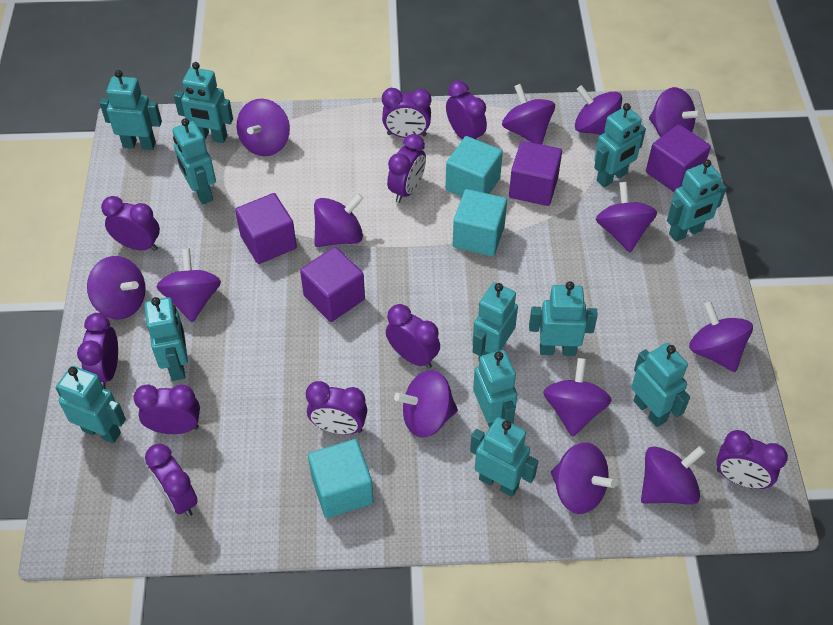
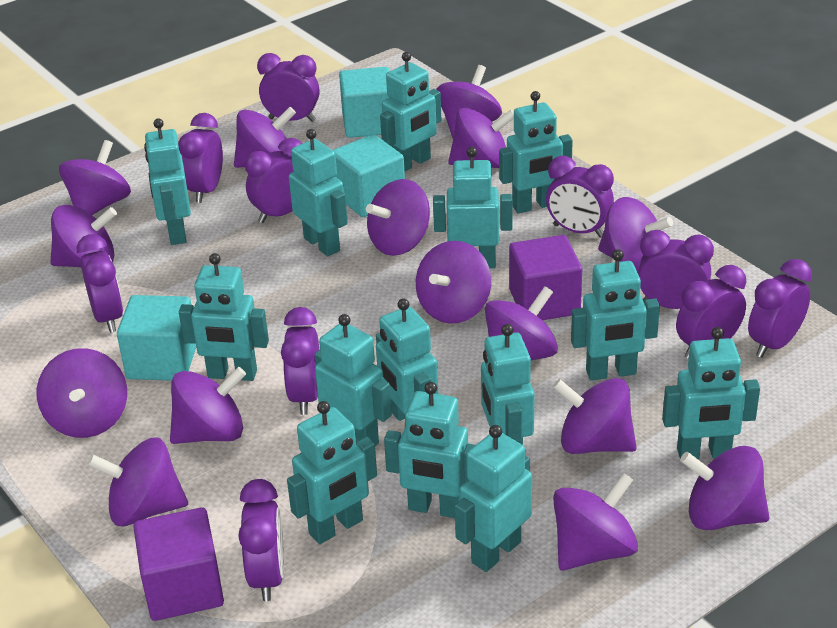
purple cube: 4 -> 2
purple spinning top: 13 -> 15
turquoise robot: 12 -> 14

